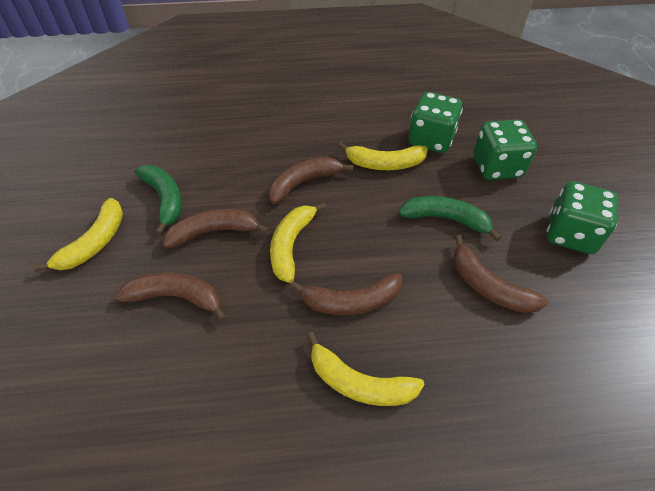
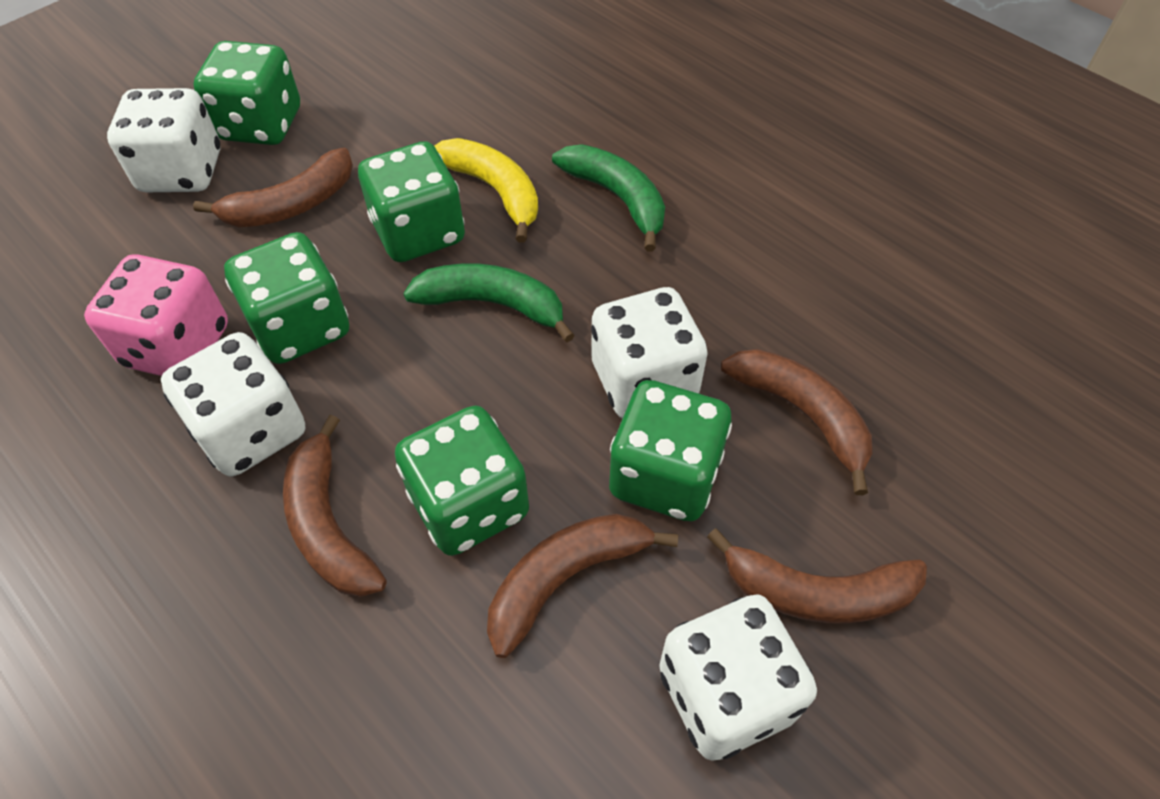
green dice: 3 -> 5
pink dice: 0 -> 1
white dice: 0 -> 4
yellow banana: 4 -> 1

